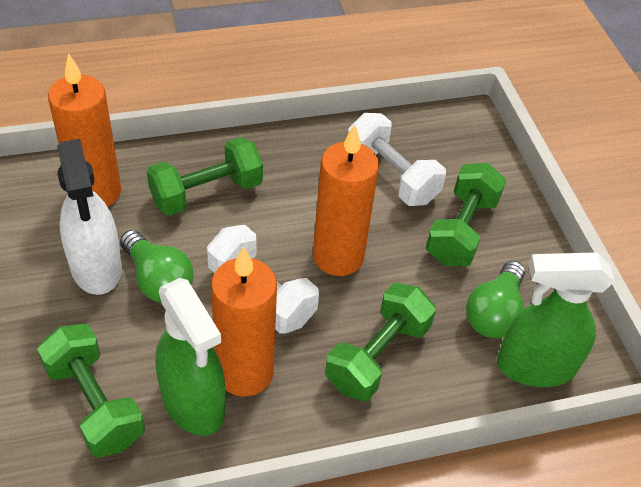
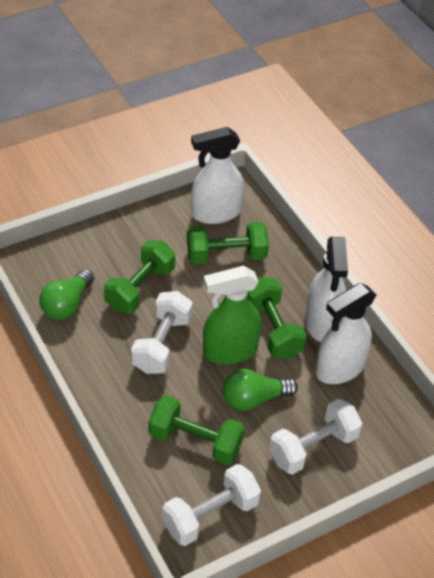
green spray bottle: 2 -> 1
orange candle: 3 -> 0
white dumbbell: 2 -> 3
white spray bottle: 1 -> 3

